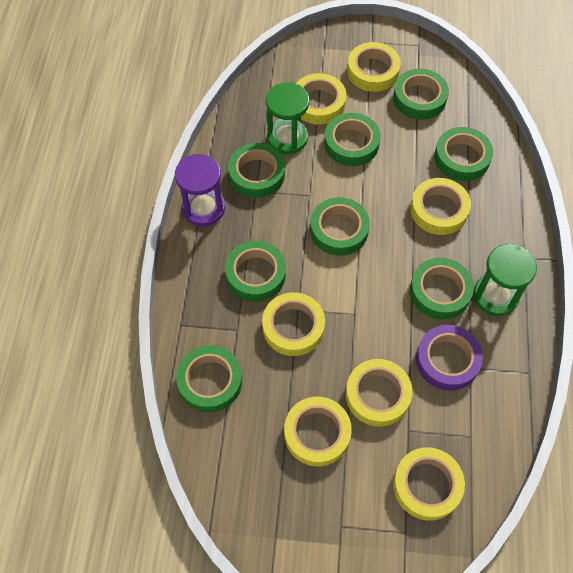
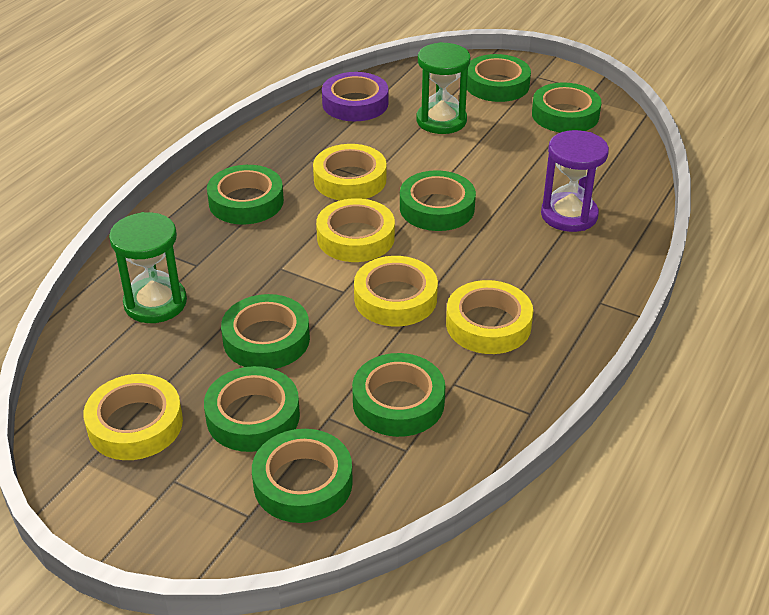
yellow tape: 7 -> 5

